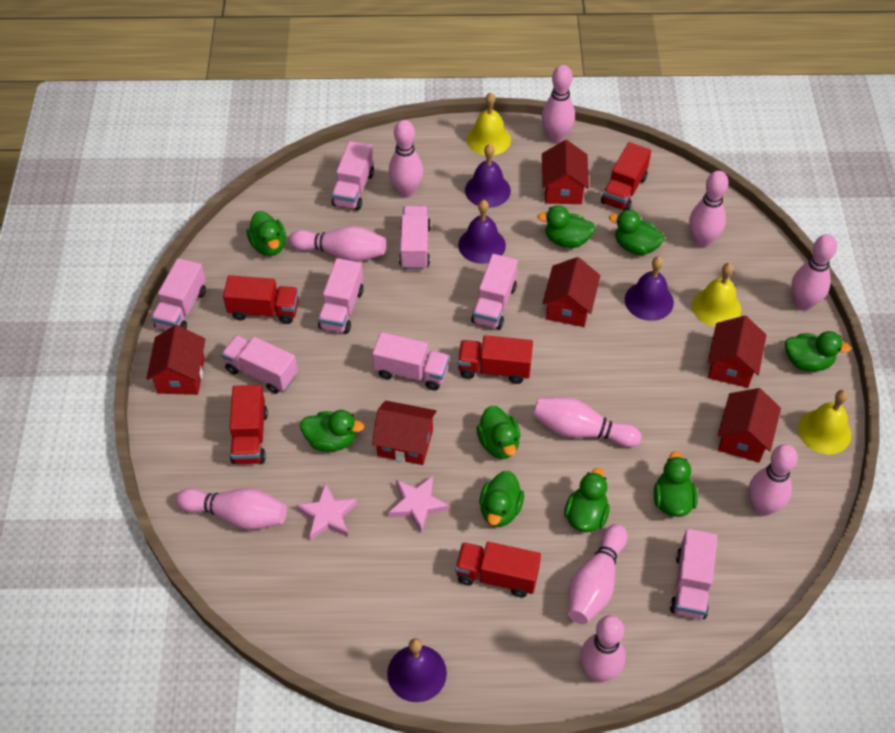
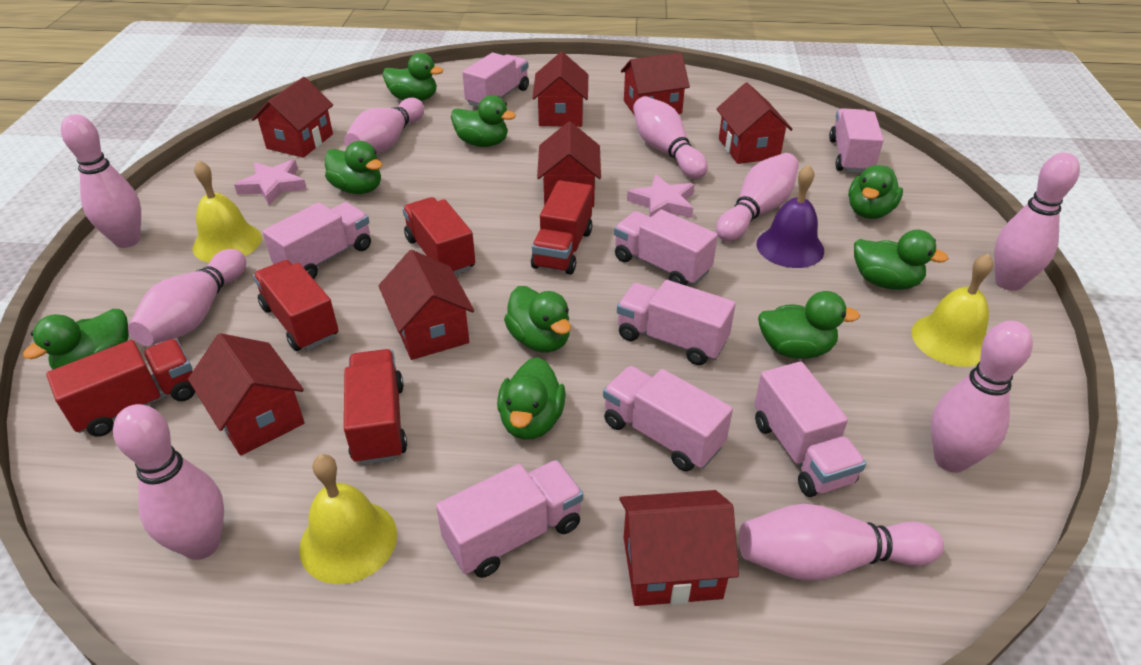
pink bowling pin: 10 -> 9
purple bell: 4 -> 1
red house: 6 -> 8

